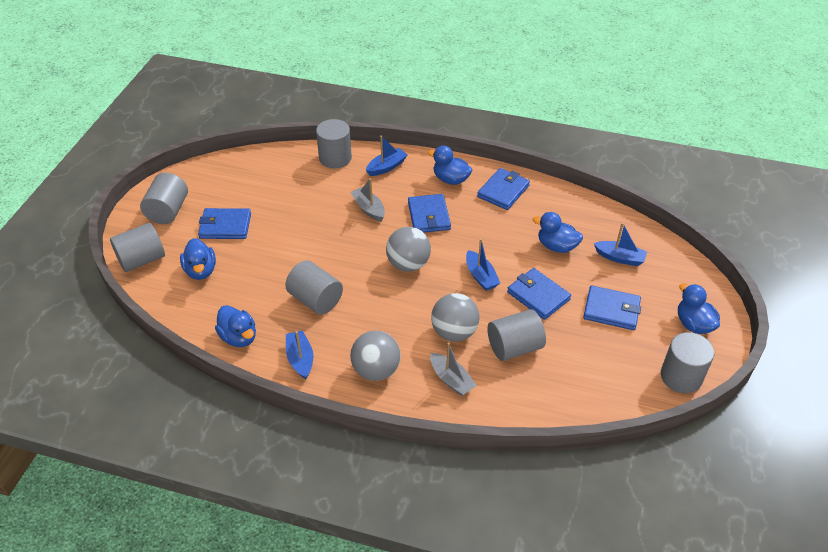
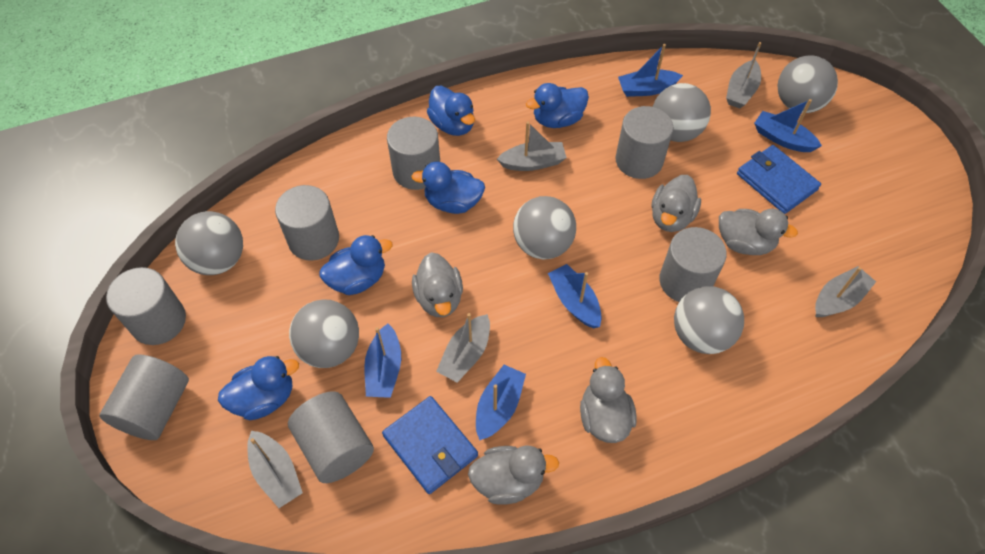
blue boat: 4 -> 5
blue wallet: 5 -> 2
grey ball: 3 -> 6
grey boat: 2 -> 5
grey cylinder: 6 -> 7
grey duck: 0 -> 5

